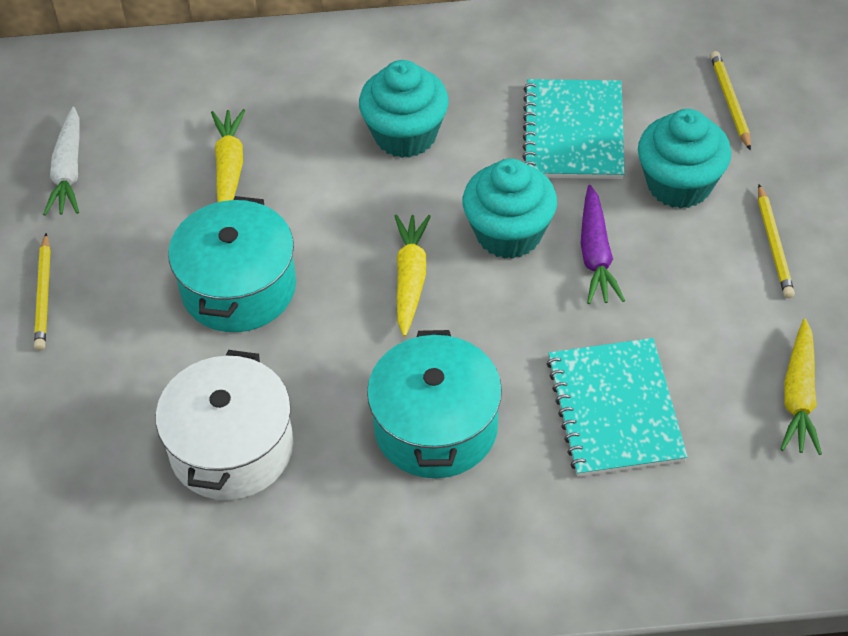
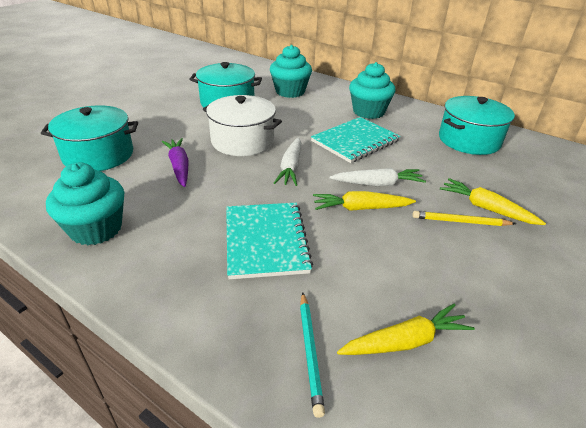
turquoise pencil: 0 -> 1
turquoise pot: 2 -> 3
white carrot: 1 -> 2
yellow pencil: 3 -> 1

